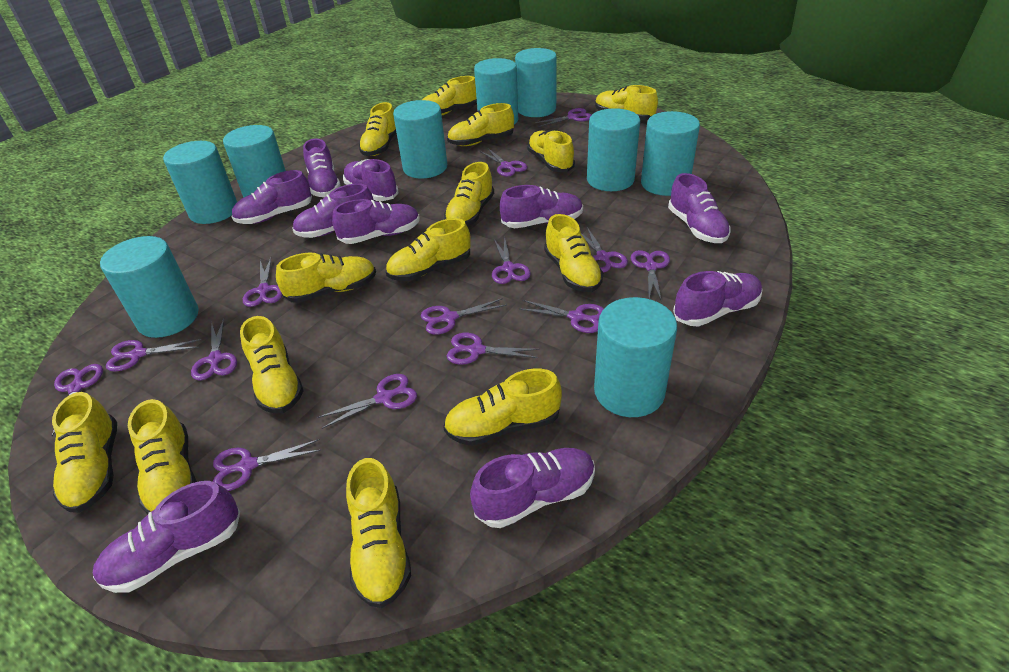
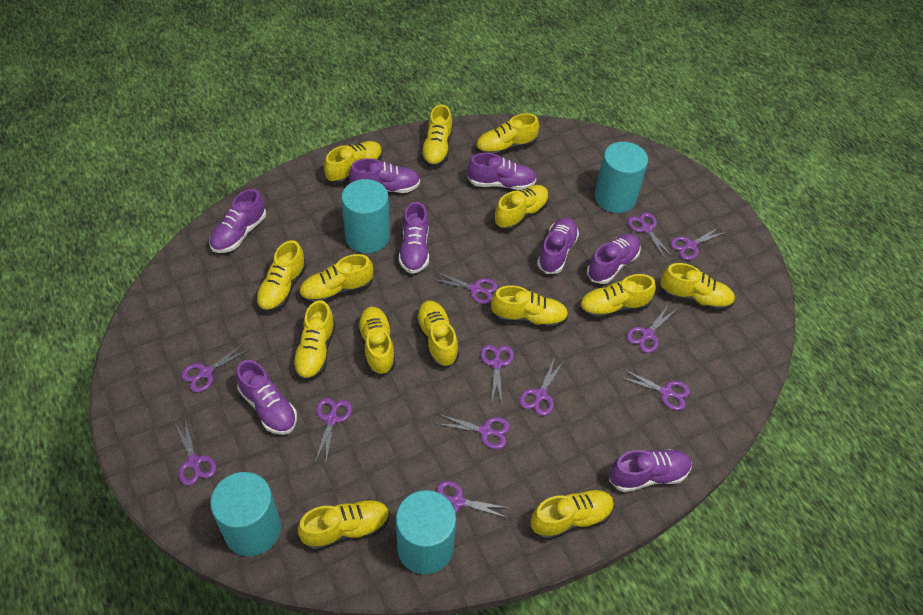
purple scissors: 14 -> 12
purple shoe: 10 -> 8
turquoise cylinder: 9 -> 4

